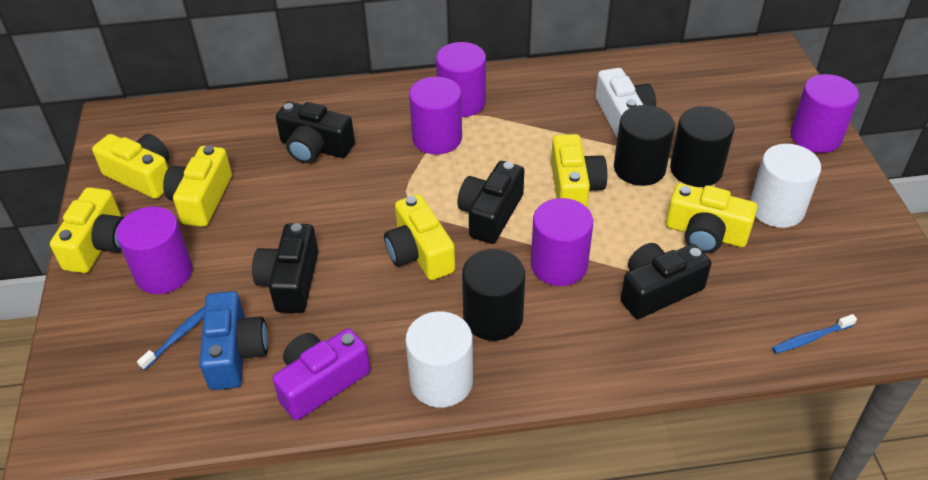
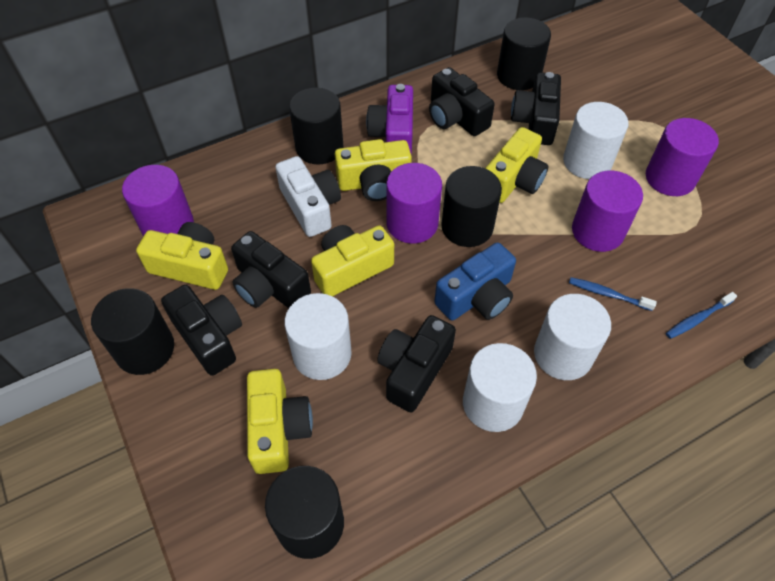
black camera: 4 -> 5
black cylinder: 3 -> 5
purple cylinder: 5 -> 4
white cylinder: 2 -> 4
yellow camera: 6 -> 5

